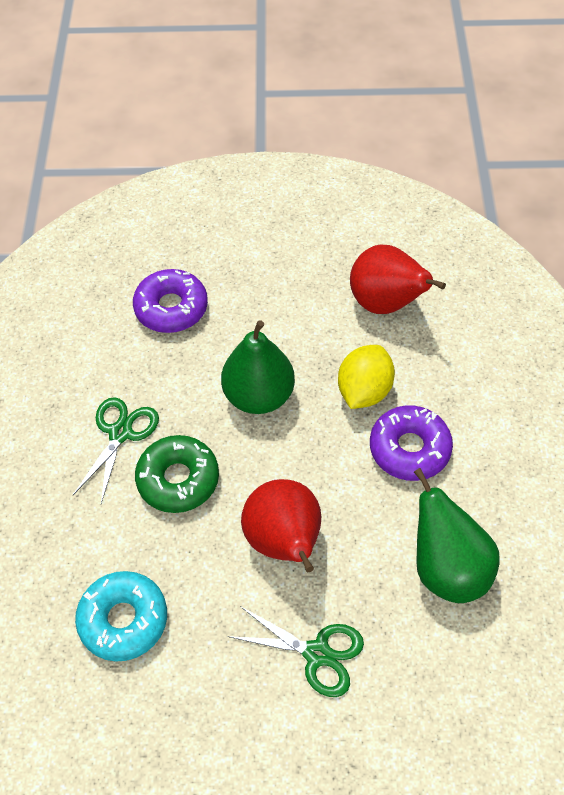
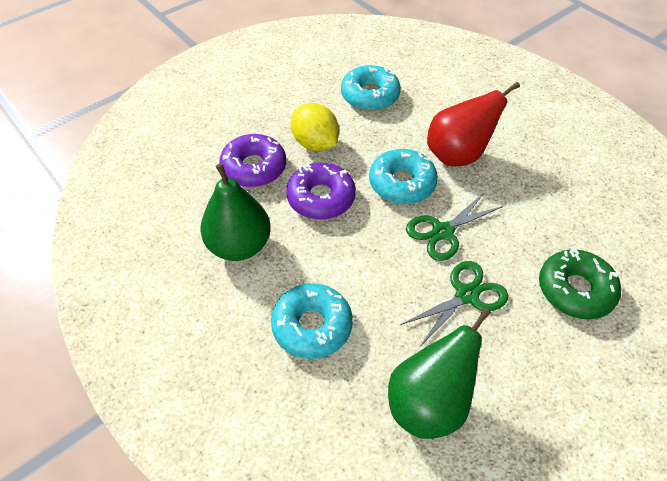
red pear: 2 -> 1
turquoise donut: 1 -> 3

